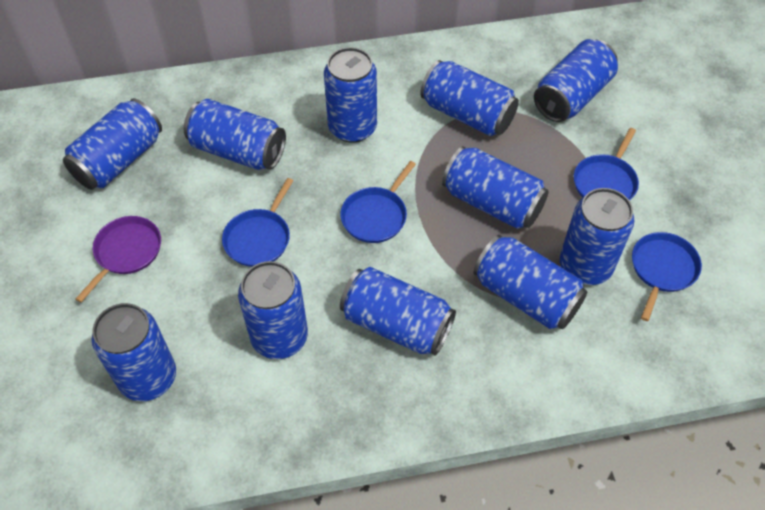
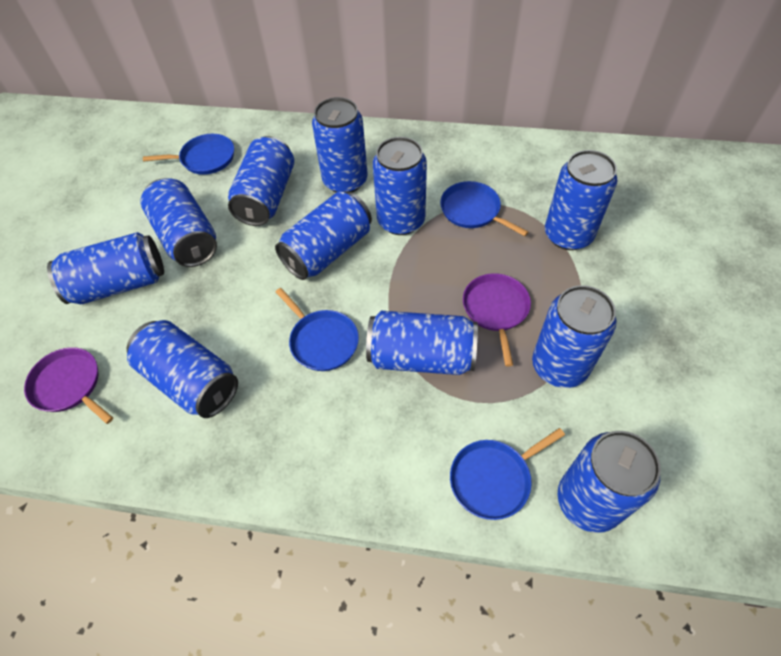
purple pan: 1 -> 2

